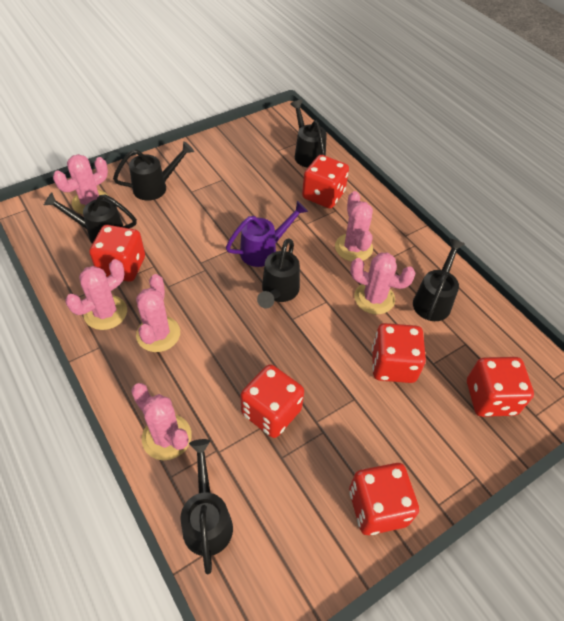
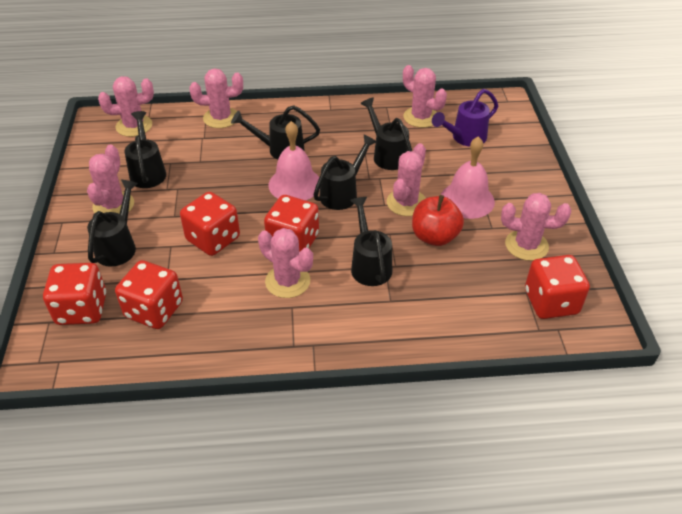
pink bell: 0 -> 2
pink cactus: 6 -> 7
red apple: 0 -> 1
red dice: 6 -> 5

